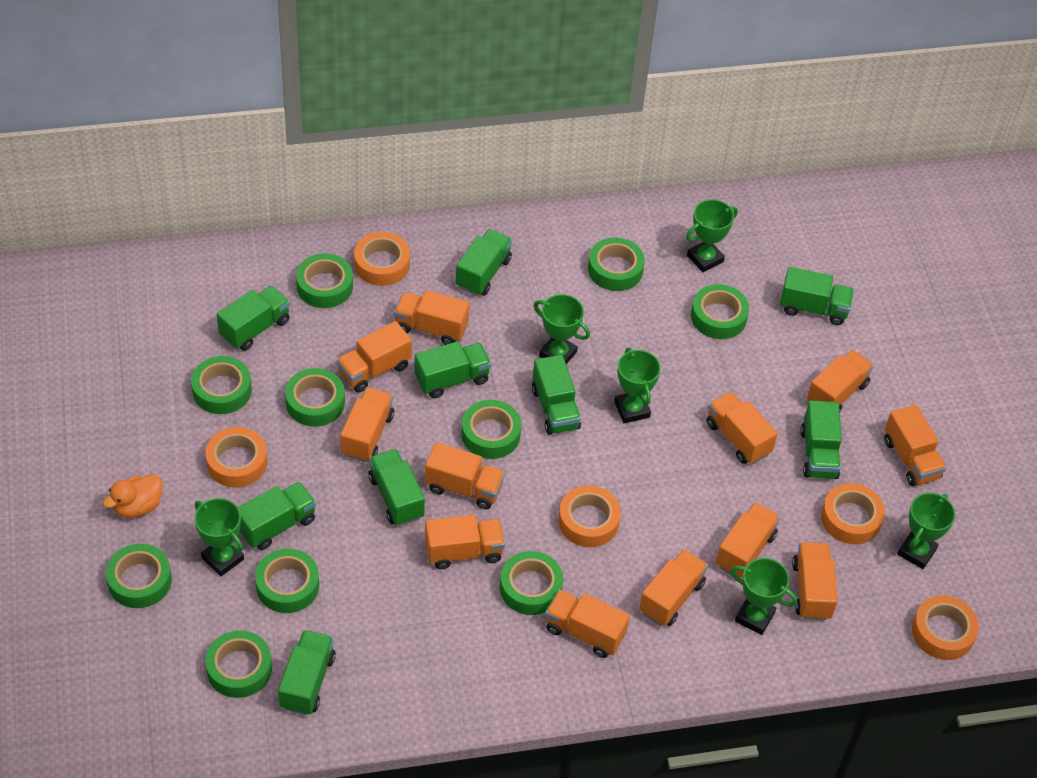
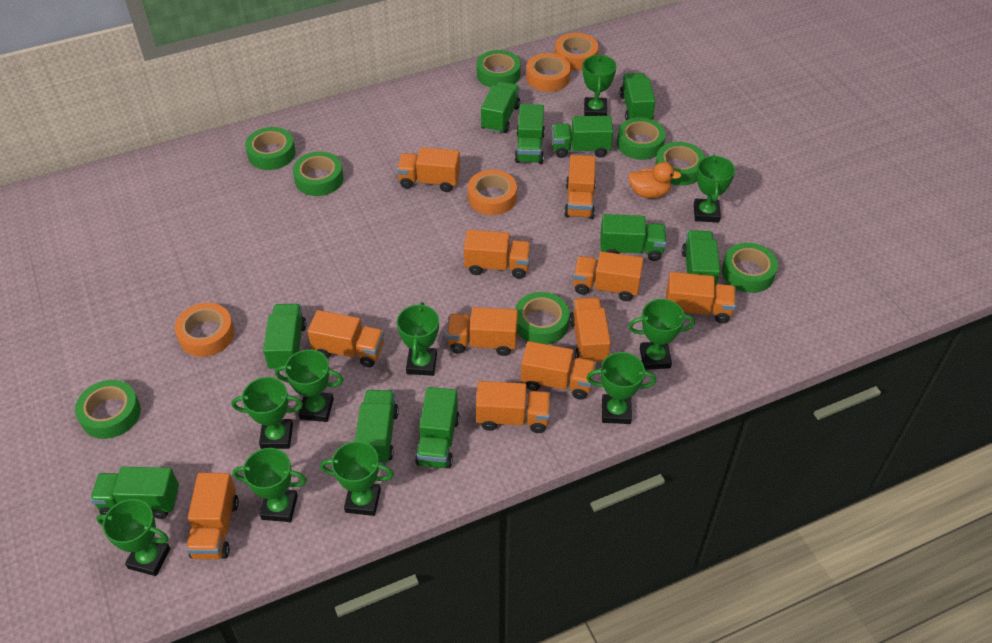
green tape: 10 -> 8
green trophy: 6 -> 10
green truck: 9 -> 10
orange tape: 5 -> 4
orange truck: 12 -> 11

